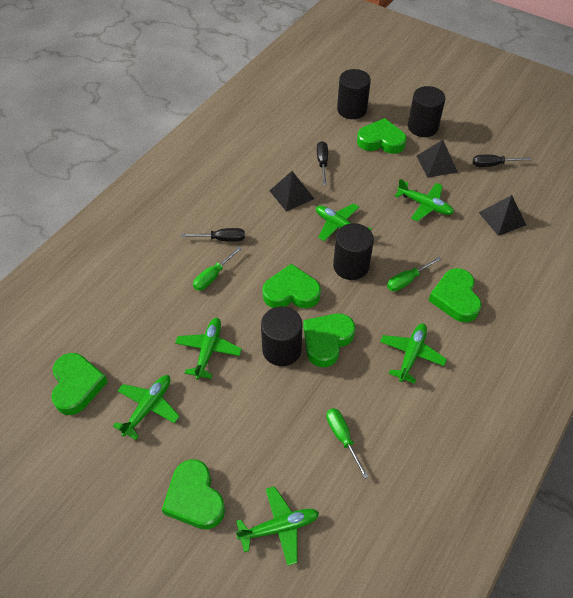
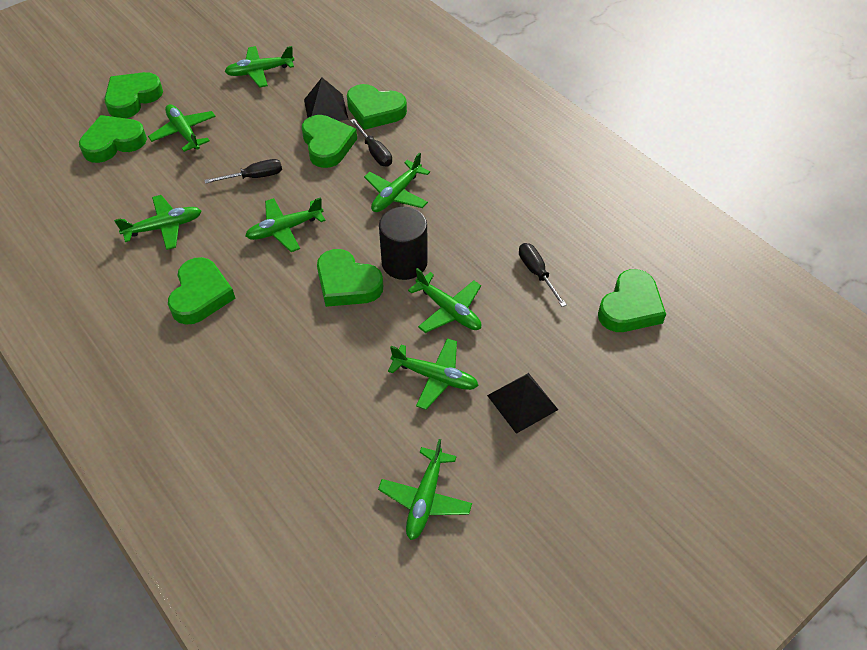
black cylinder: 4 -> 1
black pyramid: 3 -> 2
green heart: 6 -> 7
green plane: 6 -> 8
green screwdriver: 3 -> 0

